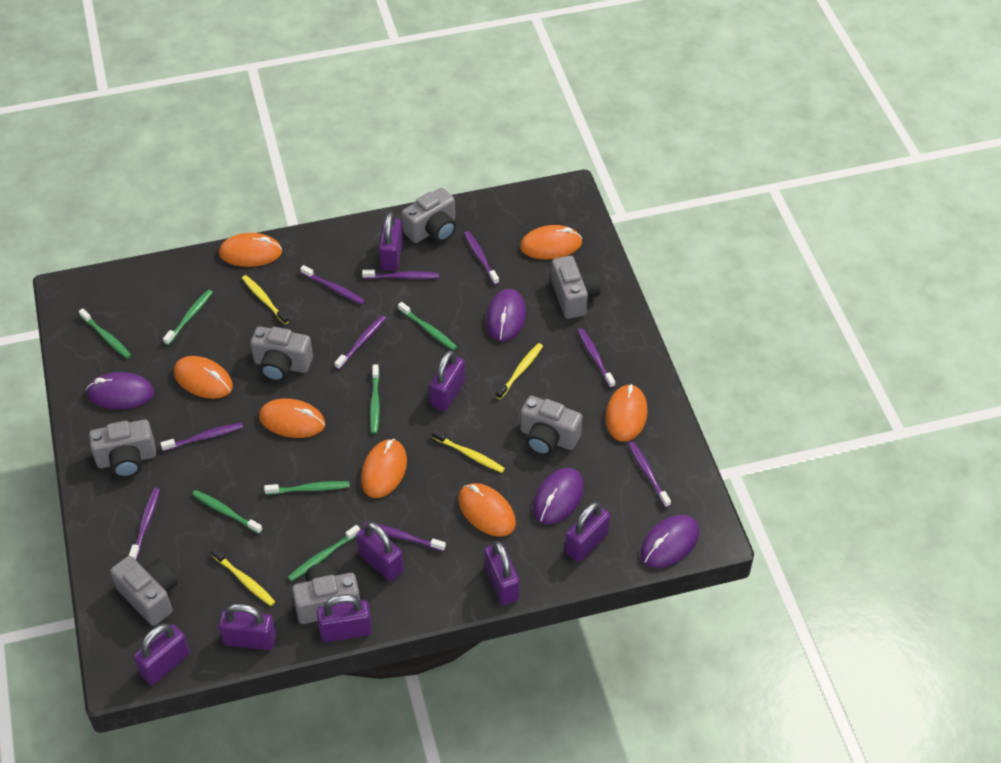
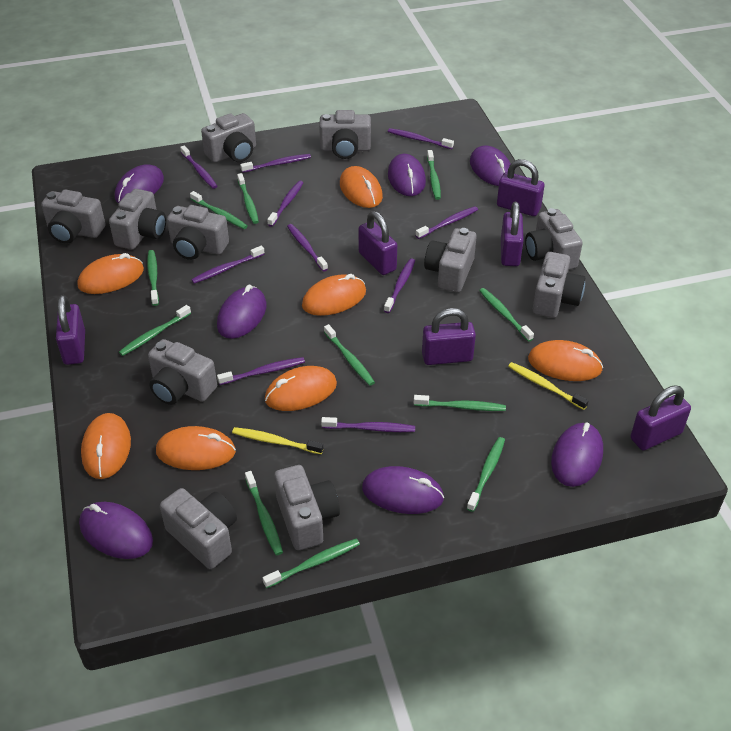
green toothbrush: 7 -> 11
grey camera: 7 -> 11
purple mouse: 4 -> 7
purple padlock: 8 -> 6
purple toothbrush: 9 -> 10
yellow toothbrush: 4 -> 2

